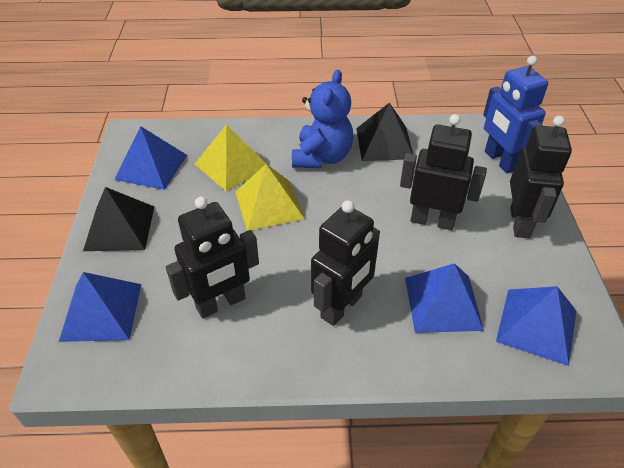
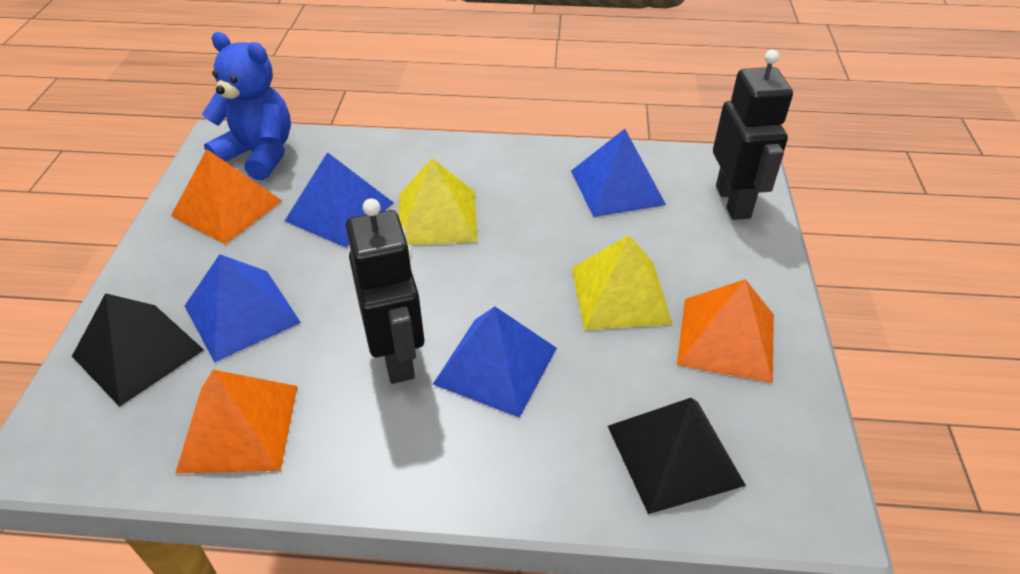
black robot: 4 -> 2
blue robot: 1 -> 0
orange pyramid: 0 -> 3

